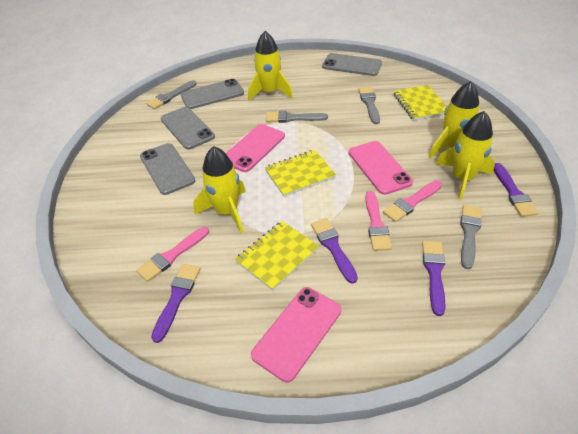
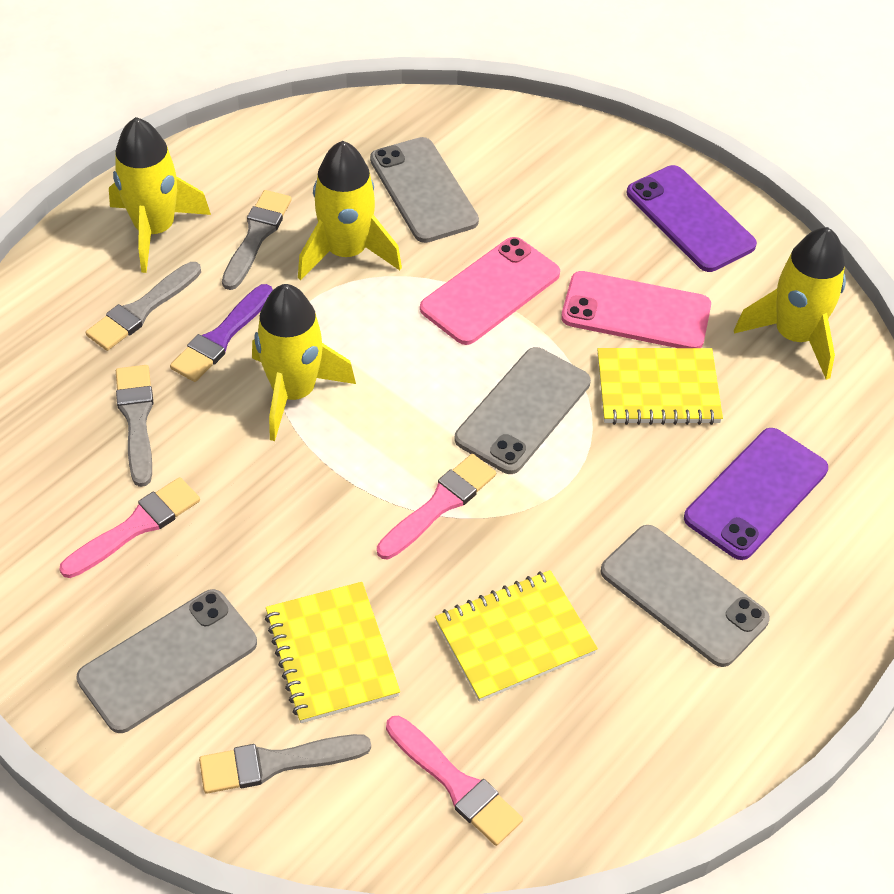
pink phone: 3 -> 2
purple brush: 4 -> 1
purple phone: 0 -> 2

